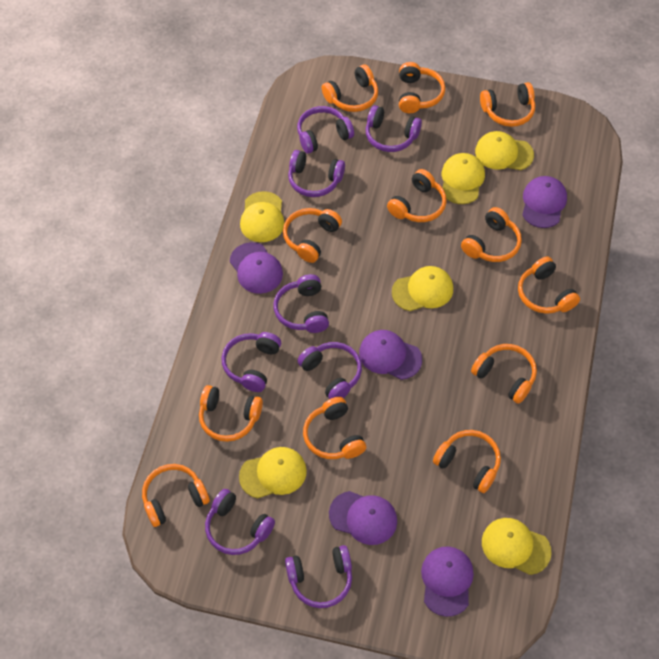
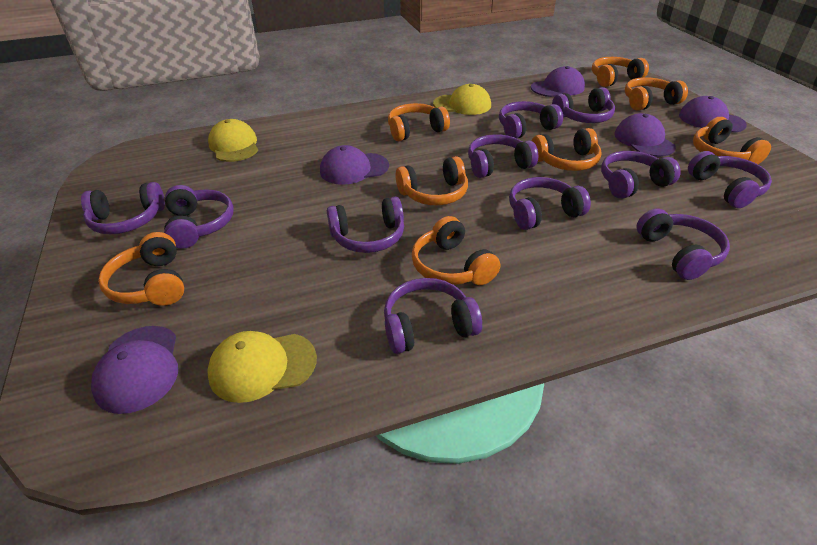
orange headphones: 12 -> 8
purple headphones: 8 -> 11
yellow cap: 6 -> 3

